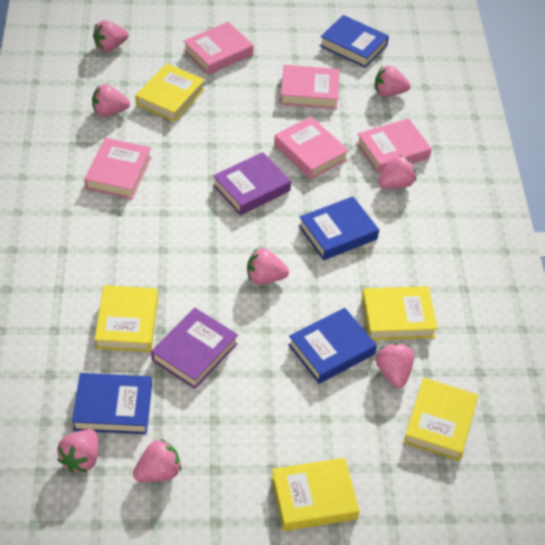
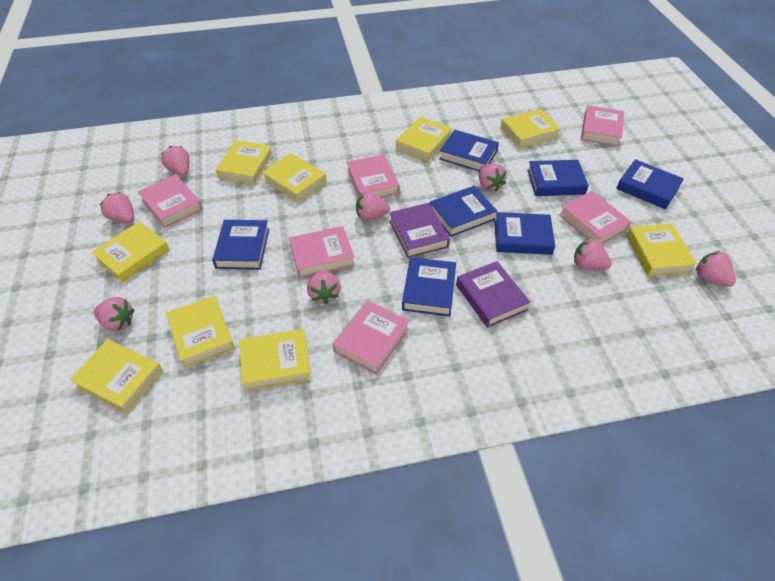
blue book: 4 -> 7
pink book: 5 -> 6
yellow book: 5 -> 9

